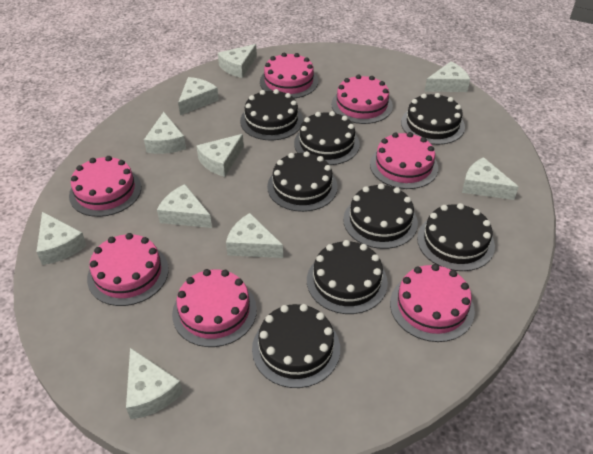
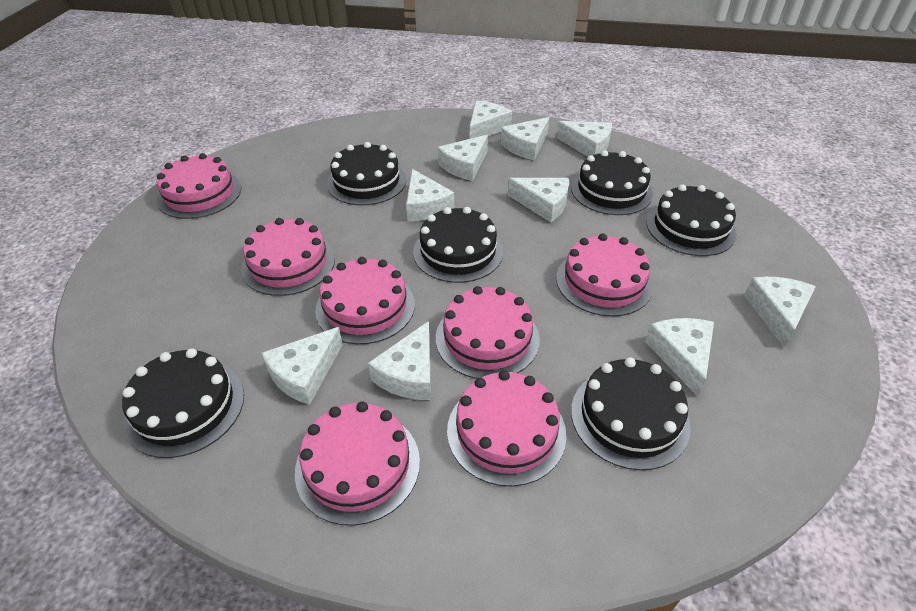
black cake: 8 -> 6

